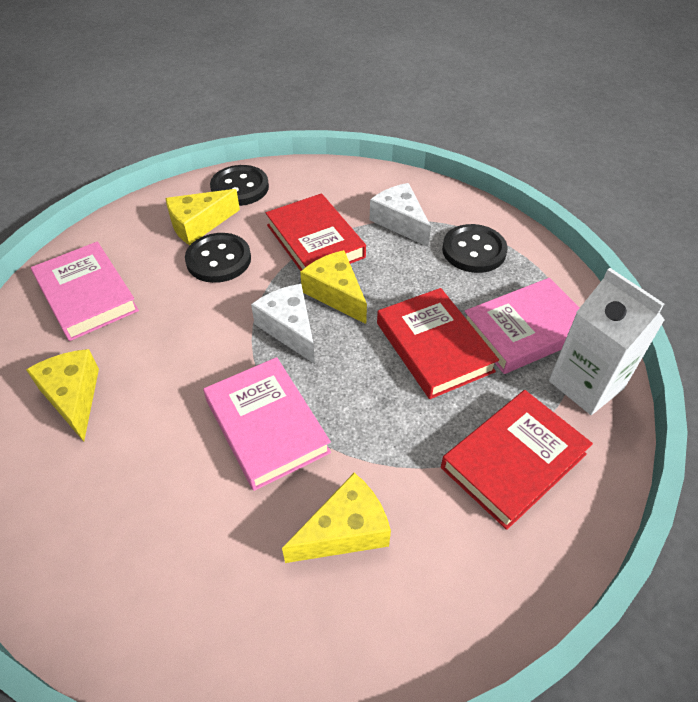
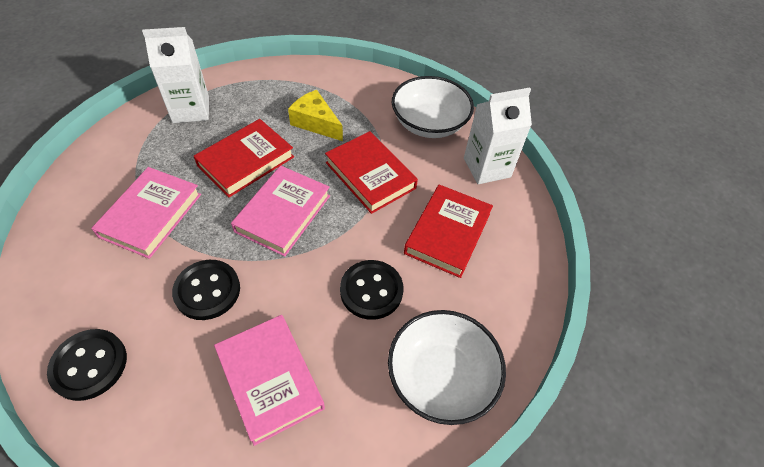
white bowl: 0 -> 2
white carton: 1 -> 2
white cheese: 2 -> 0
yellow cheese: 4 -> 1

